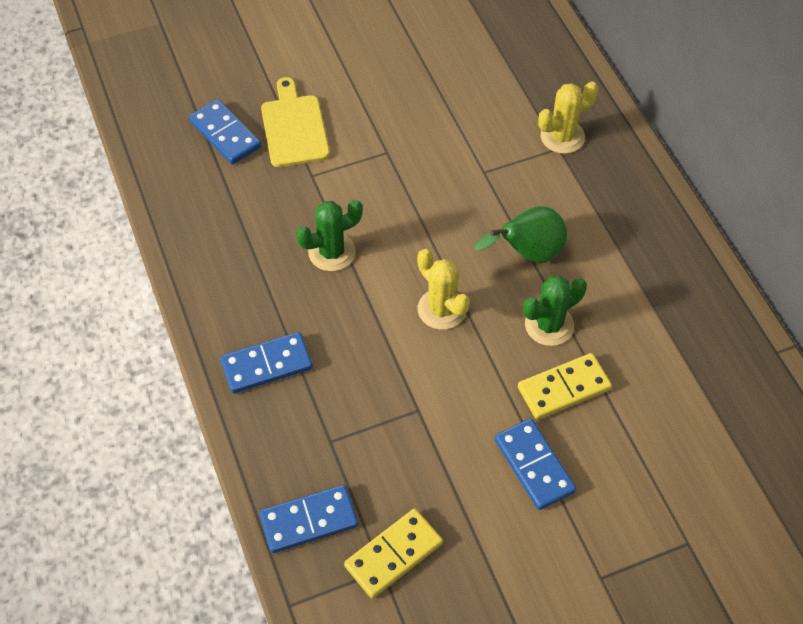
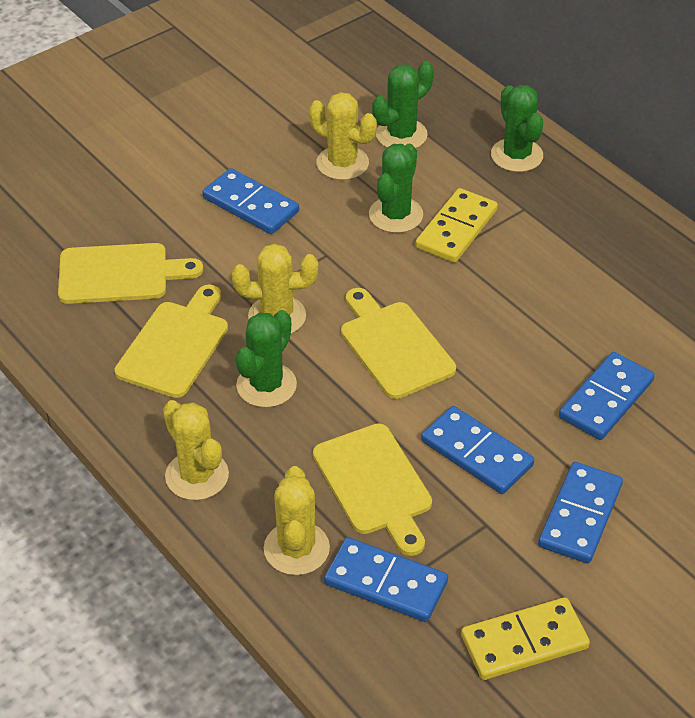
blue domino: 4 -> 5
green cactus: 2 -> 4
green pear: 1 -> 0
yellow cactus: 2 -> 4
yellow cutting board: 1 -> 4

